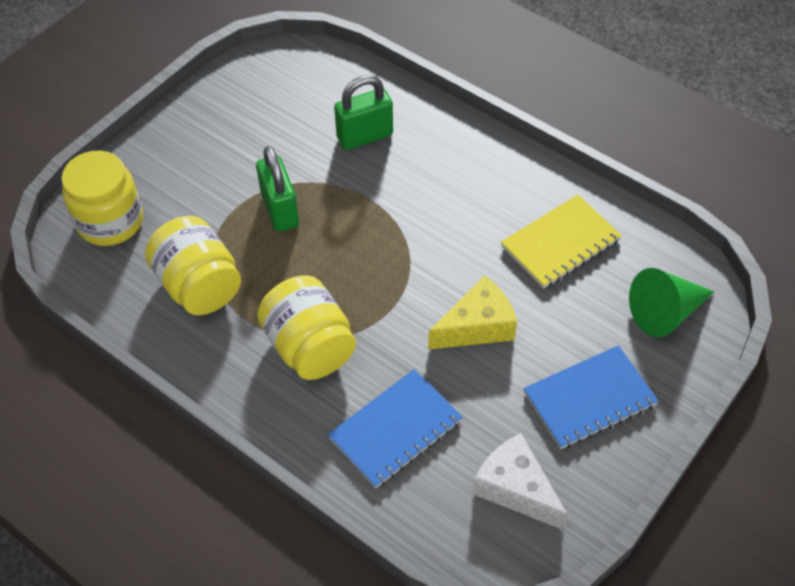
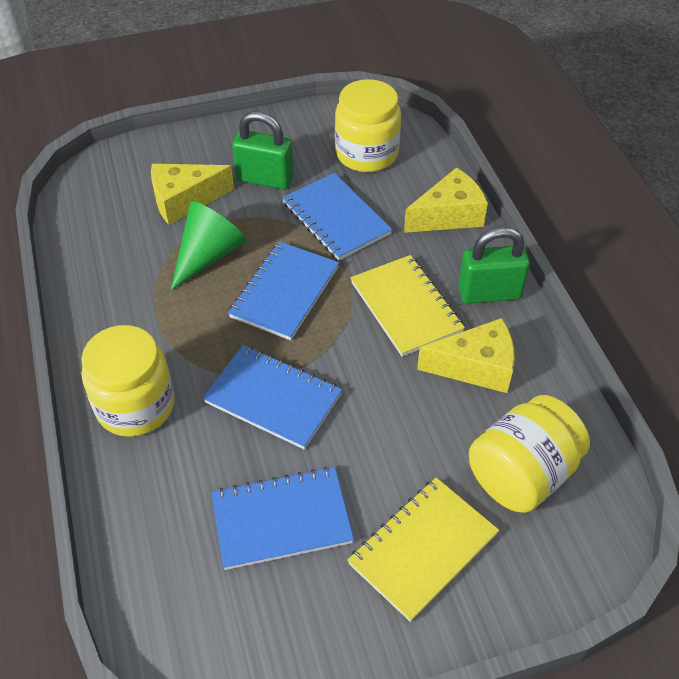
blue notebook: 2 -> 4
white cheese: 1 -> 0
yellow cheese: 1 -> 3
yellow notebook: 1 -> 2

